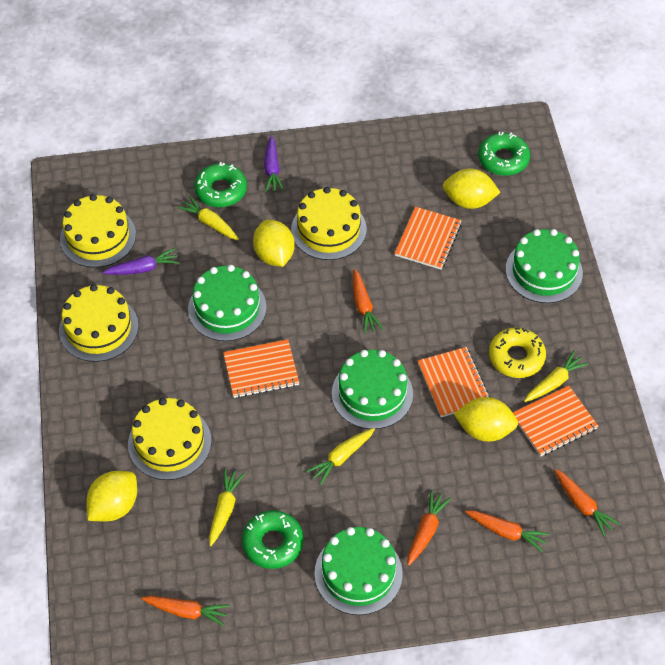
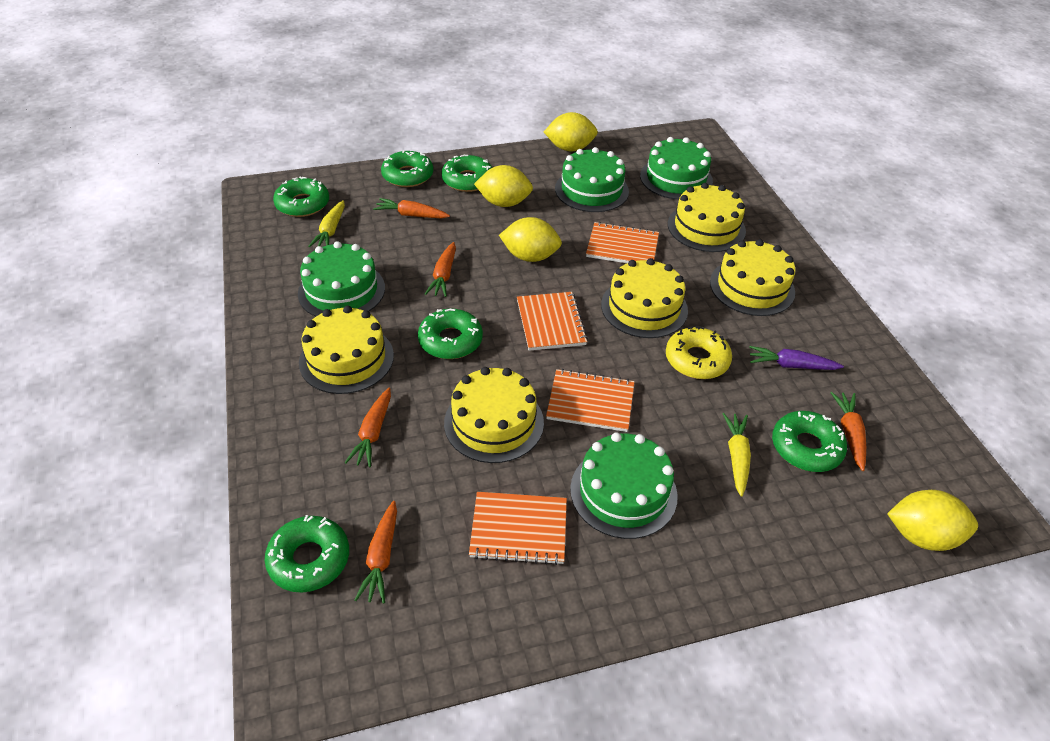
green donut: 3 -> 6
purple carrot: 2 -> 1
yellow cake: 4 -> 5
yellow carrot: 4 -> 2

